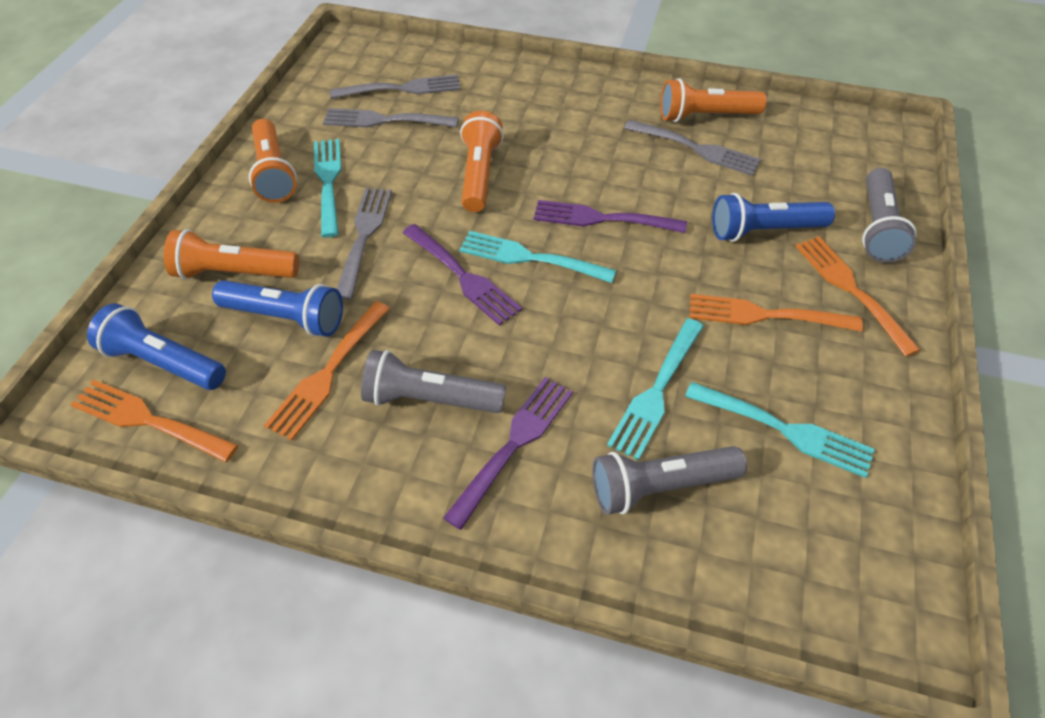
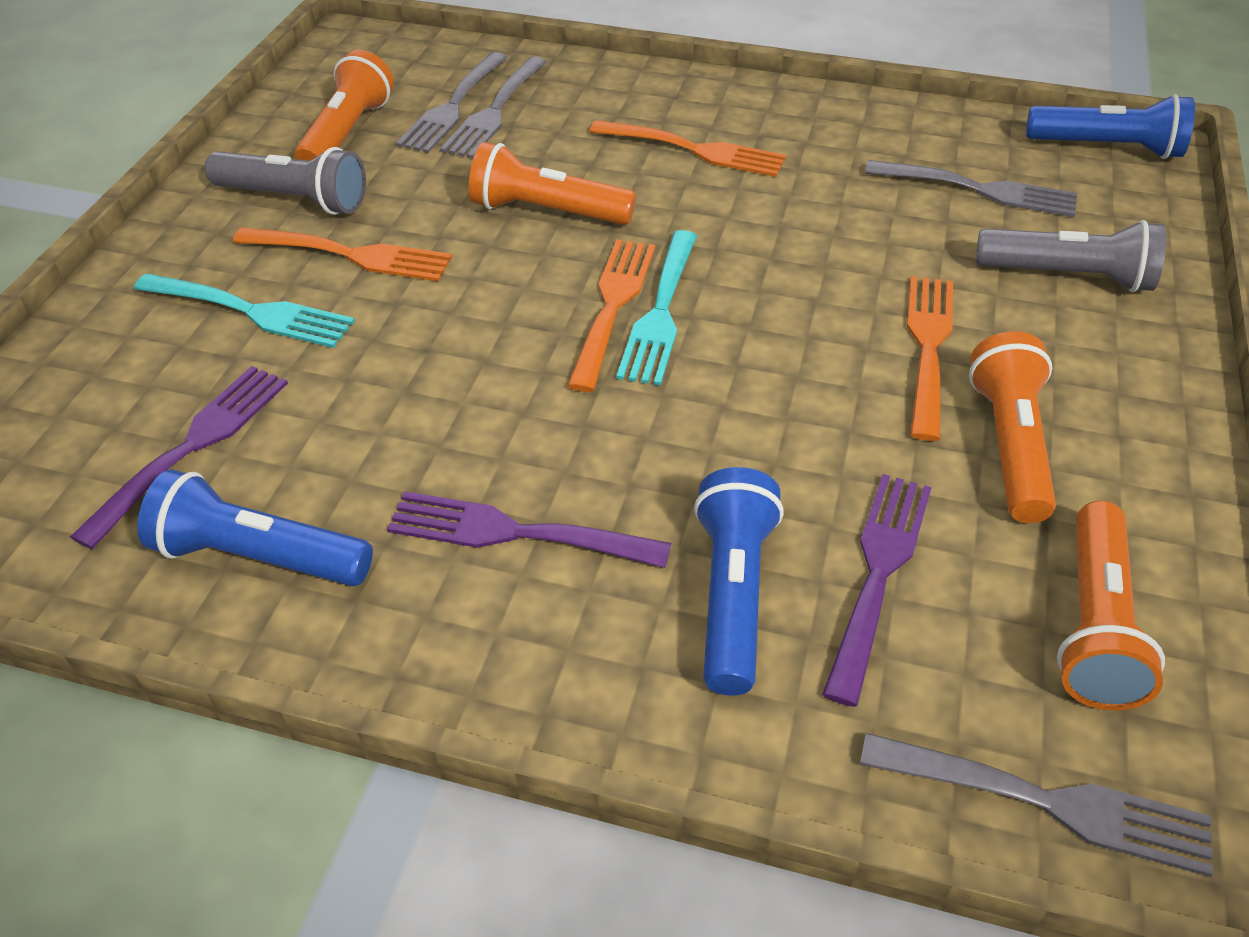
grey flashlight: 3 -> 2
turquoise fork: 4 -> 2

